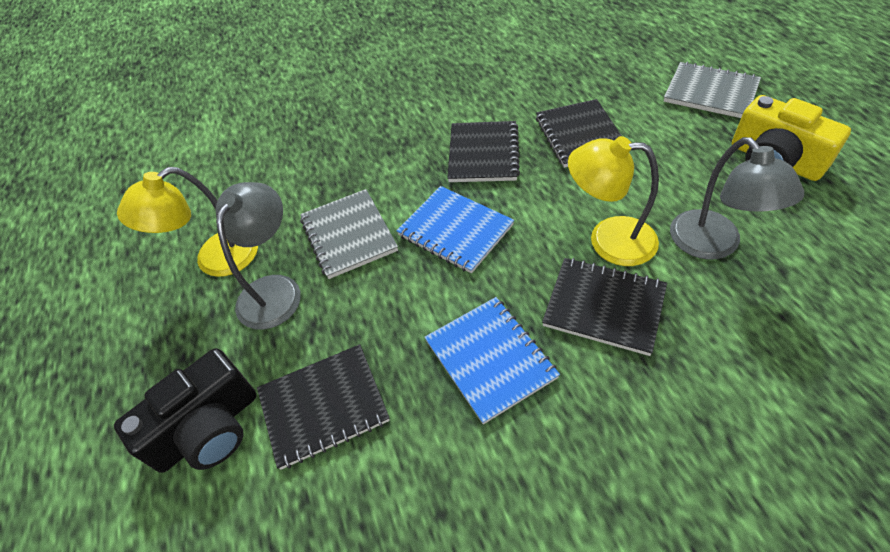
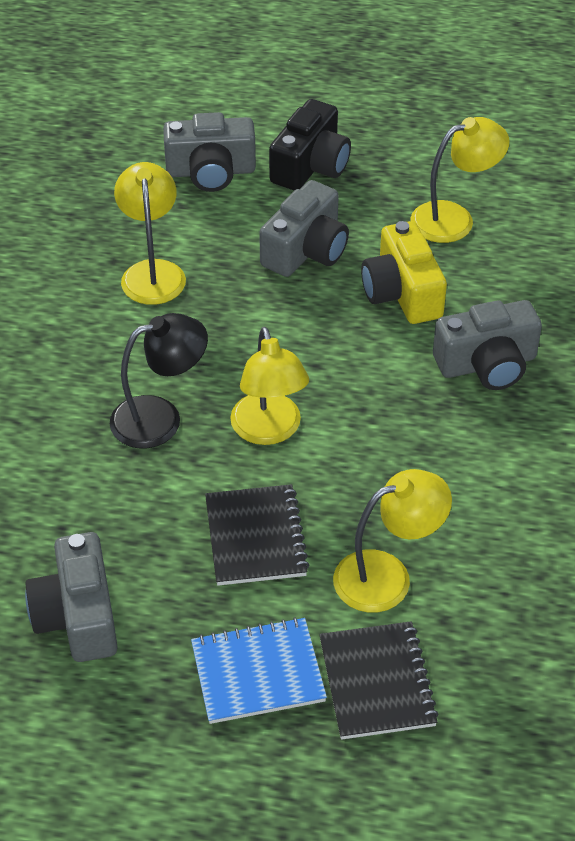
black lamp: 0 -> 1
black notebook: 4 -> 2
blue notebook: 2 -> 1
grey camera: 0 -> 4
grey lamp: 2 -> 0
grey notebook: 2 -> 0
yellow lamp: 2 -> 4

